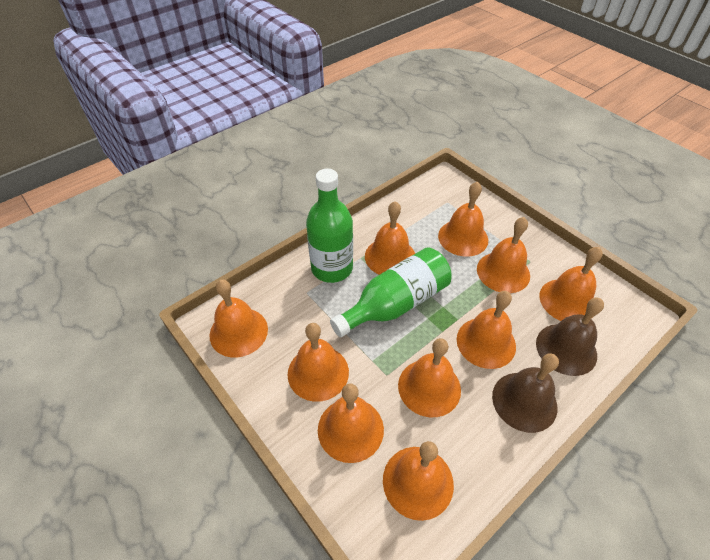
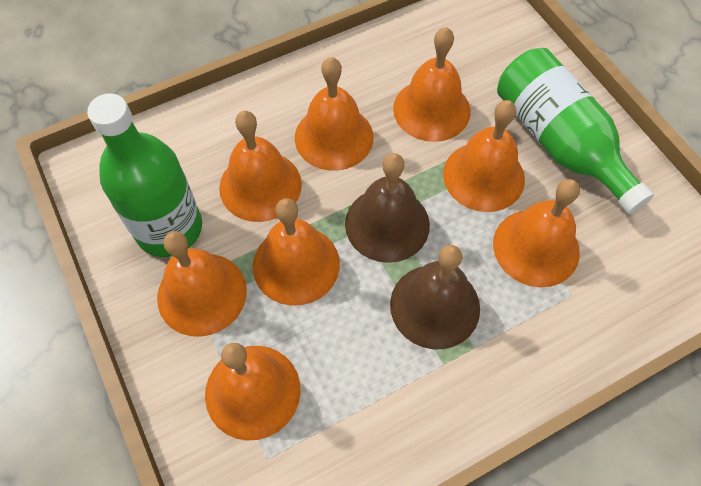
orange bell: 10 -> 8

